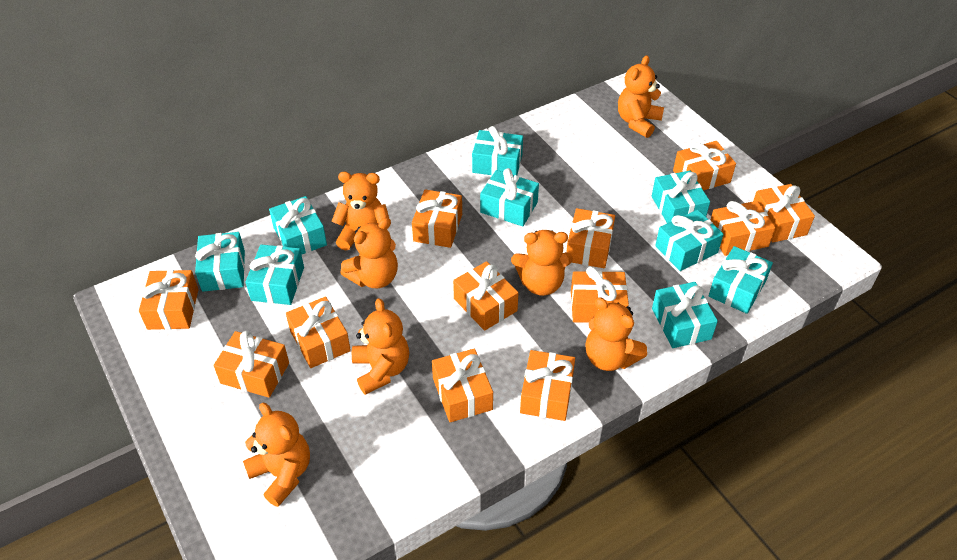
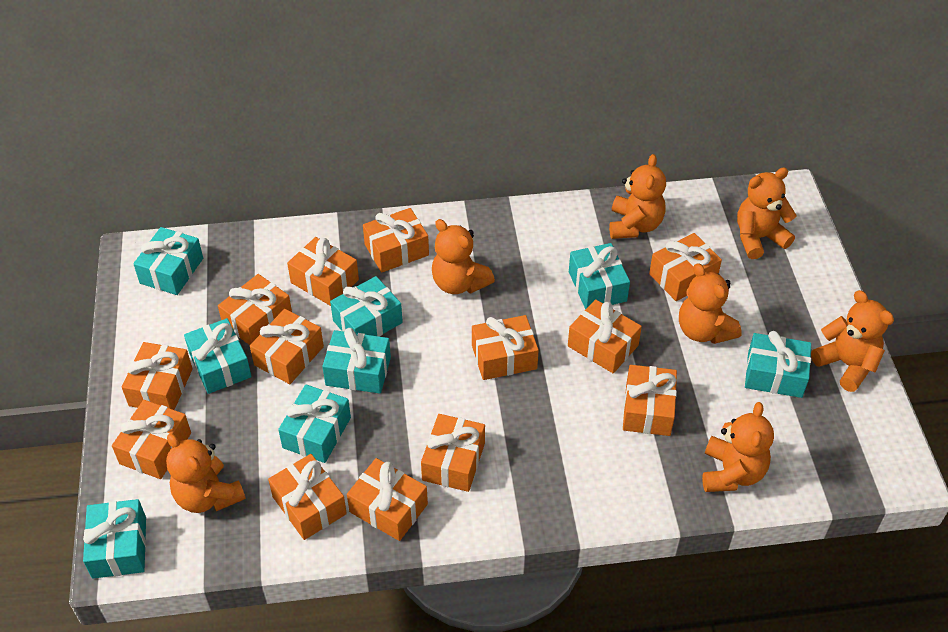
orange gift: 12 -> 13
turquoise gift: 9 -> 8

